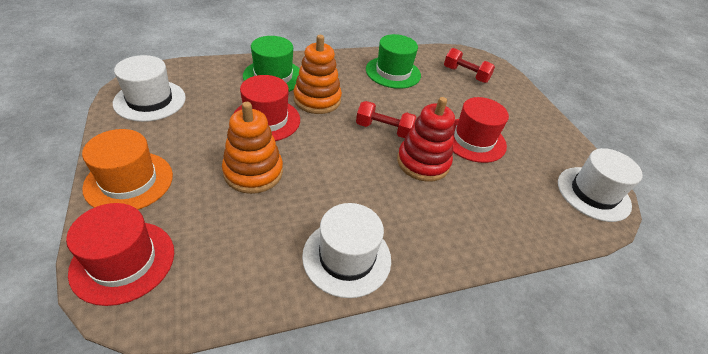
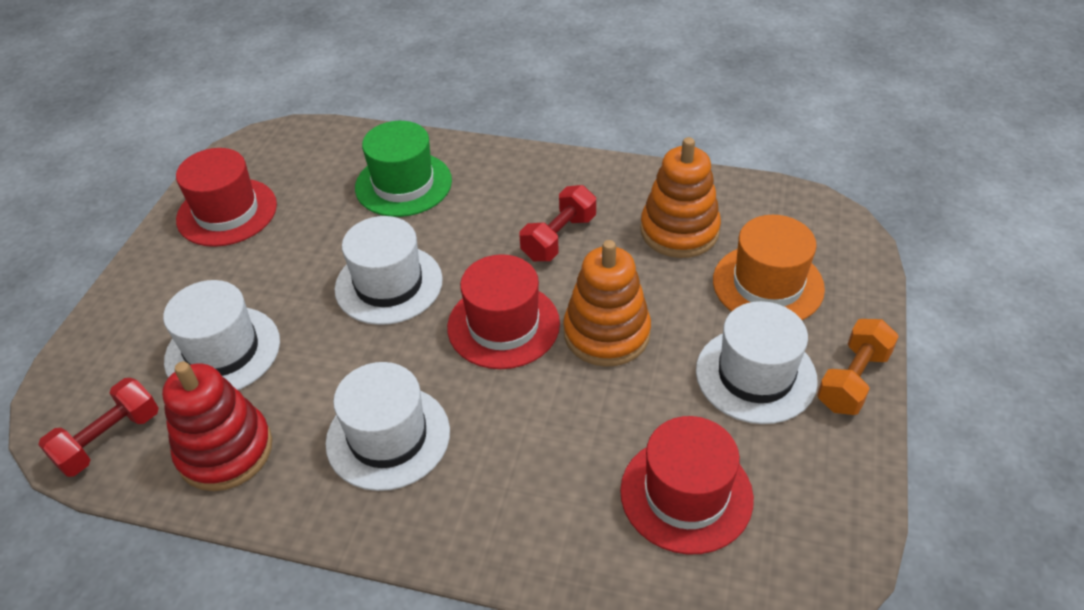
green hat: 2 -> 1
orange dumbbell: 0 -> 1
white hat: 3 -> 4

